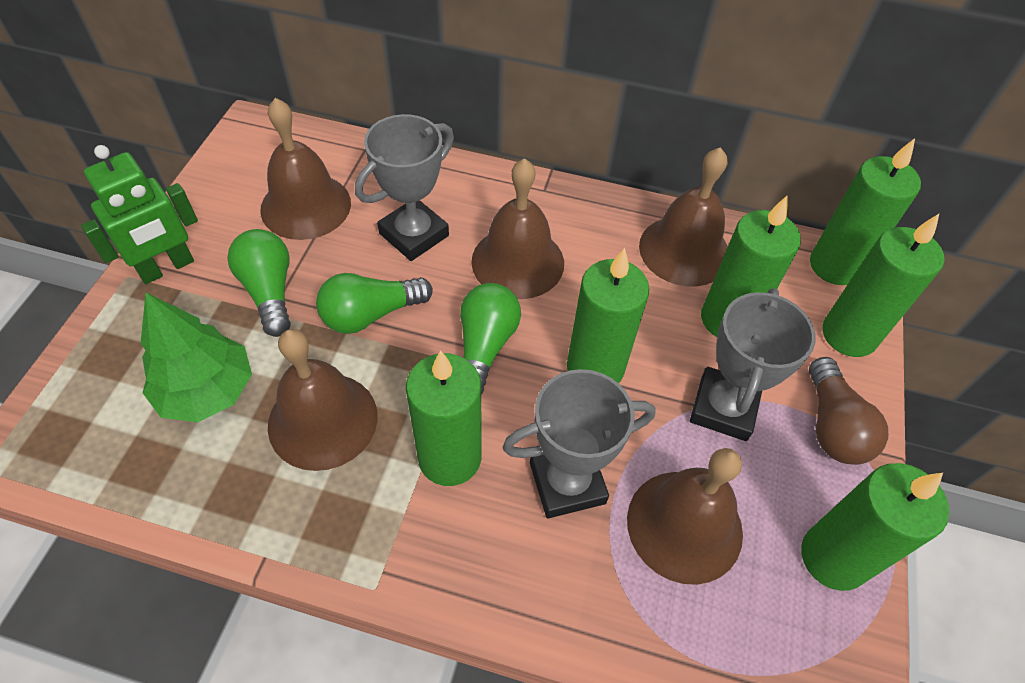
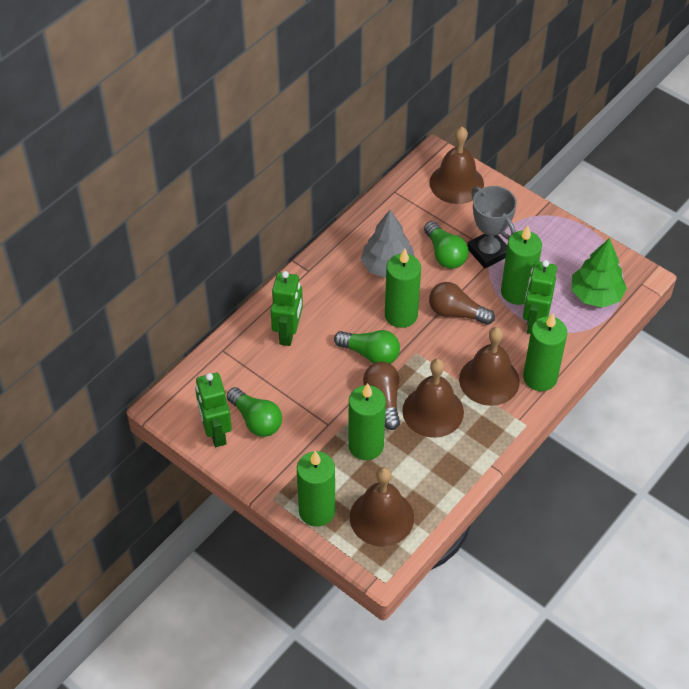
brown bell: 5 -> 4
brown light bulb: 1 -> 2
green candle: 6 -> 5
green robot: 1 -> 3
grey tree: 0 -> 1
grey trophy: 3 -> 1

